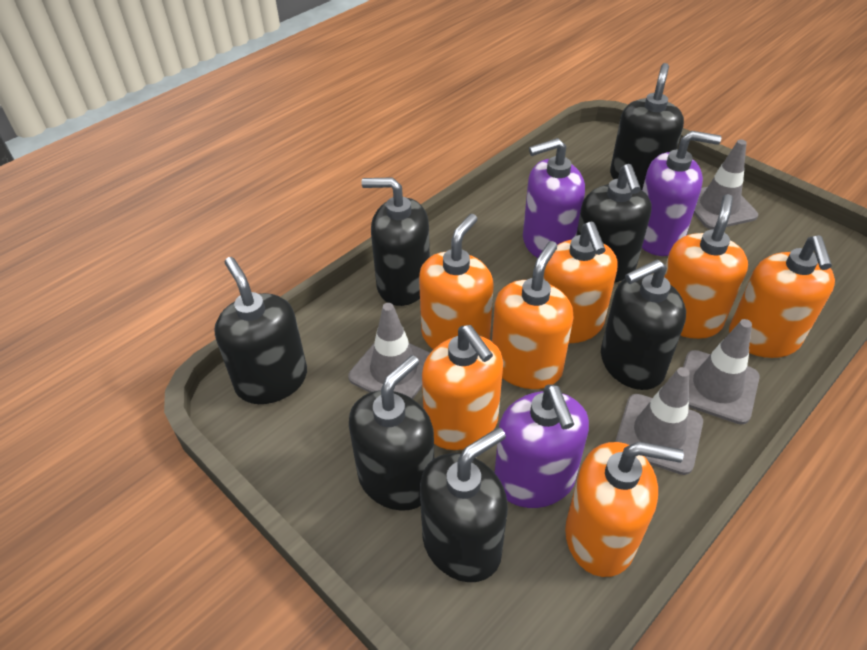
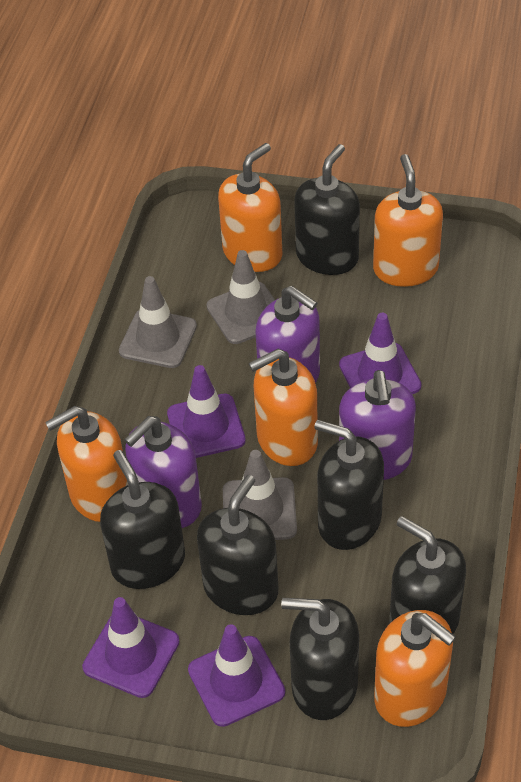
black soap dispenser: 7 -> 6
grey traffic cone: 4 -> 3
orange soap dispenser: 7 -> 5
purple traffic cone: 0 -> 4

